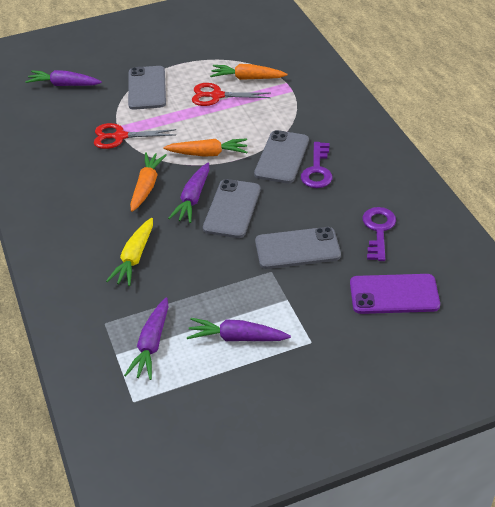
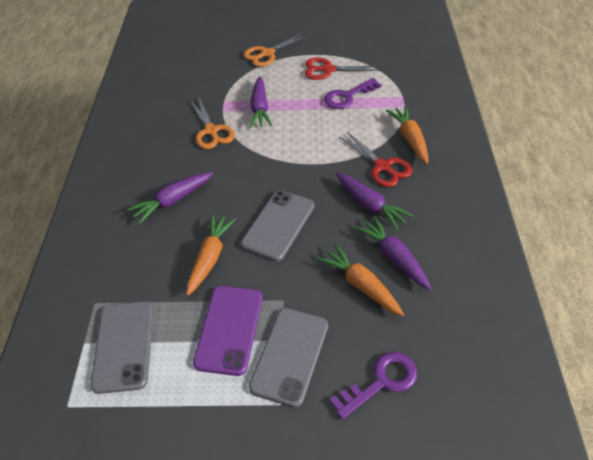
grey phone: 4 -> 3
orange scissors: 0 -> 2
yellow carrot: 1 -> 0

